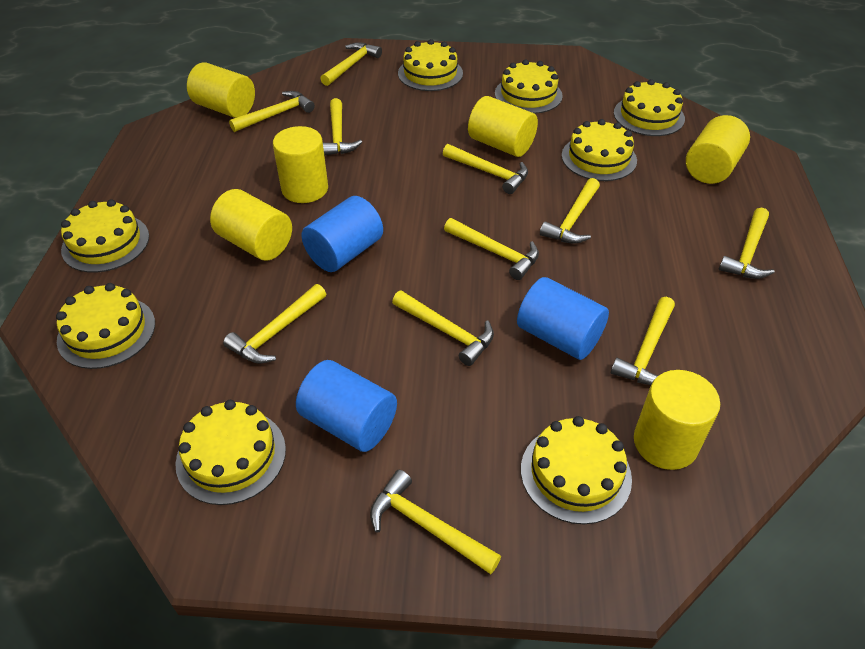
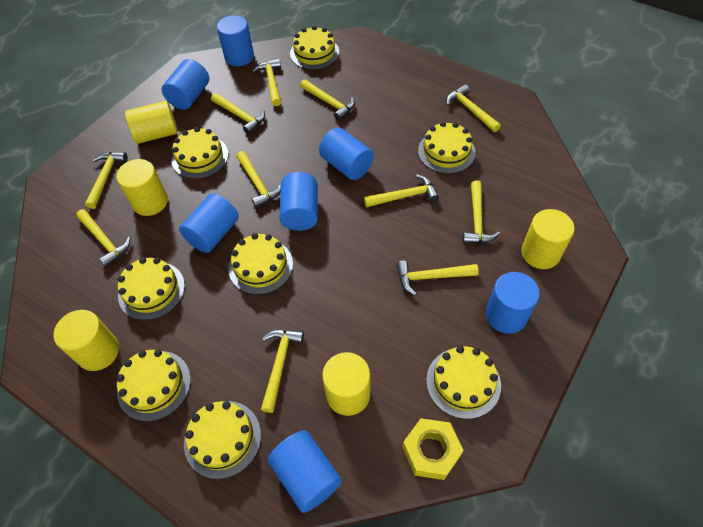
blue cylinder: 3 -> 7
yellow cylinder: 6 -> 5
yellow nut: 0 -> 1

